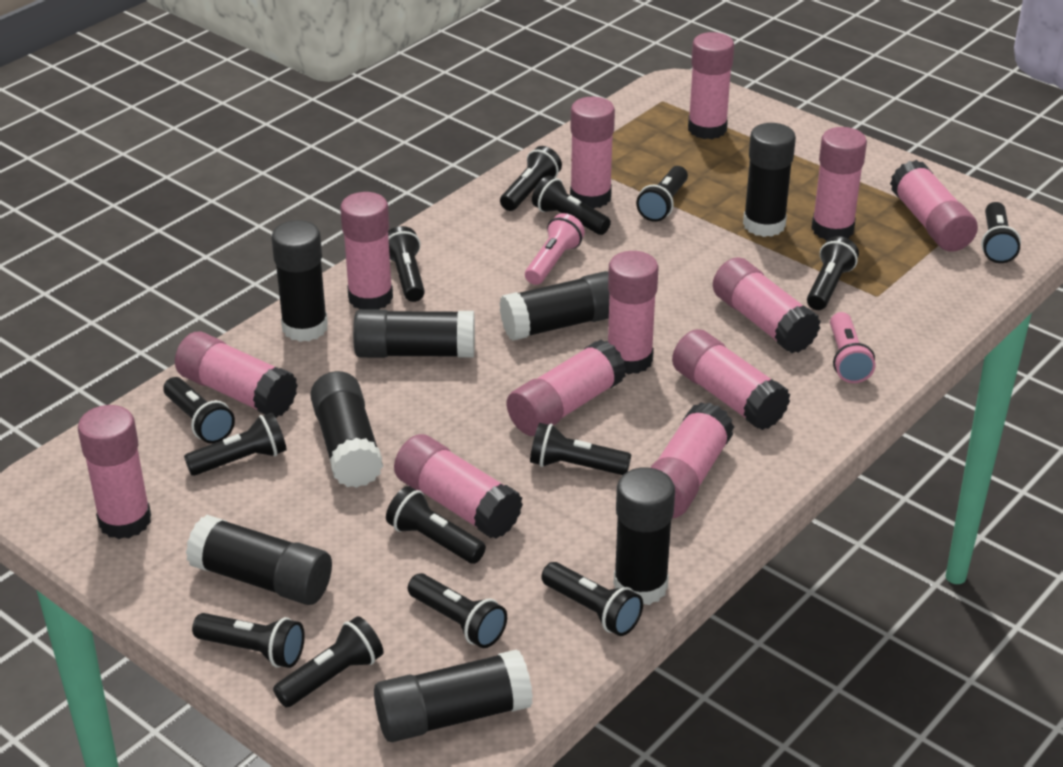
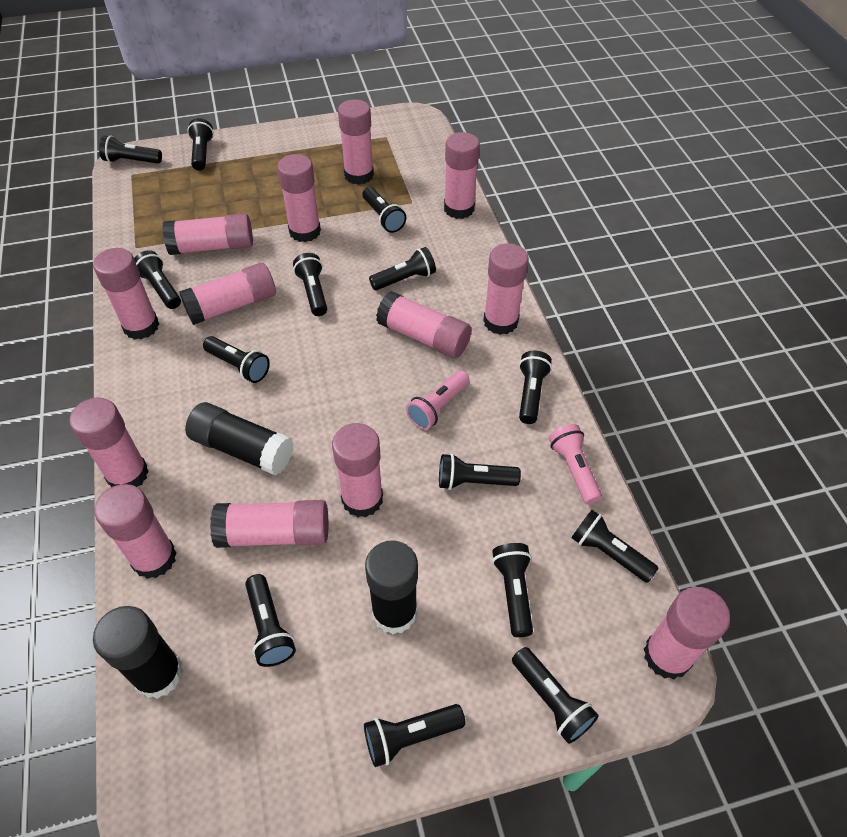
black glue stick: 8 -> 3

